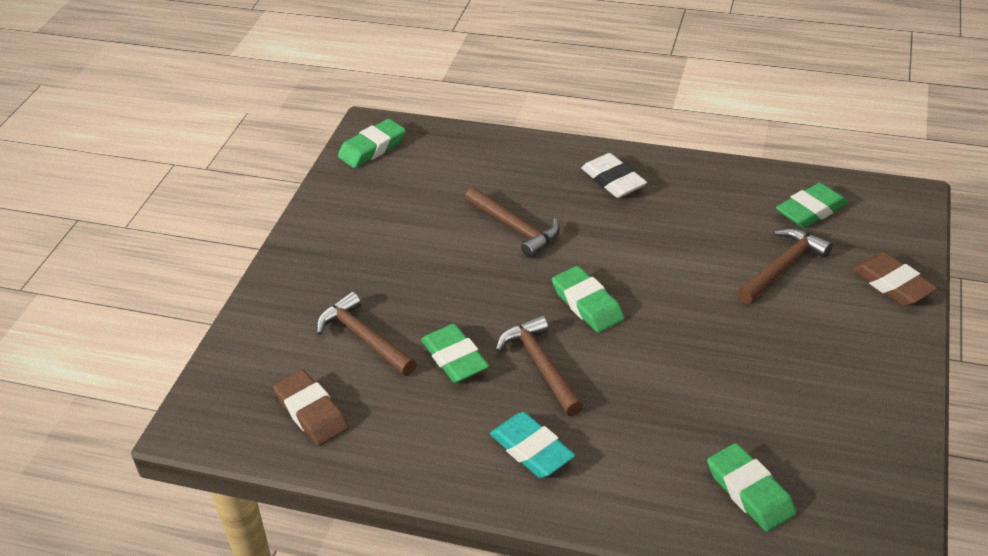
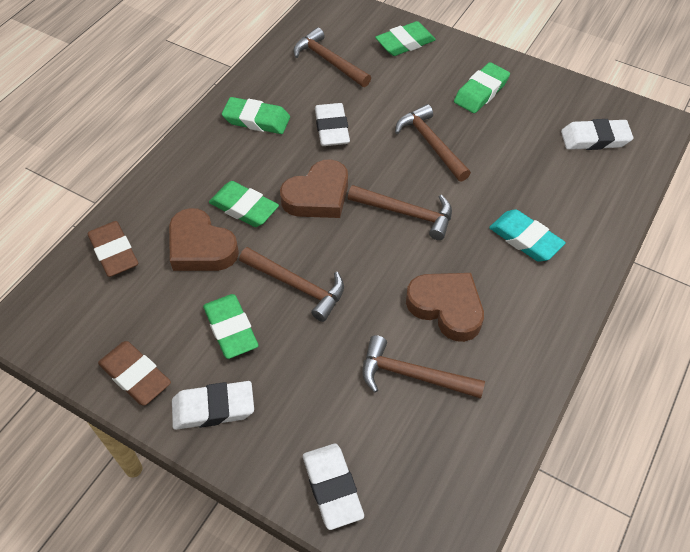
brown hammer: 4 -> 5
brown heart: 0 -> 3
white eraser: 1 -> 4

